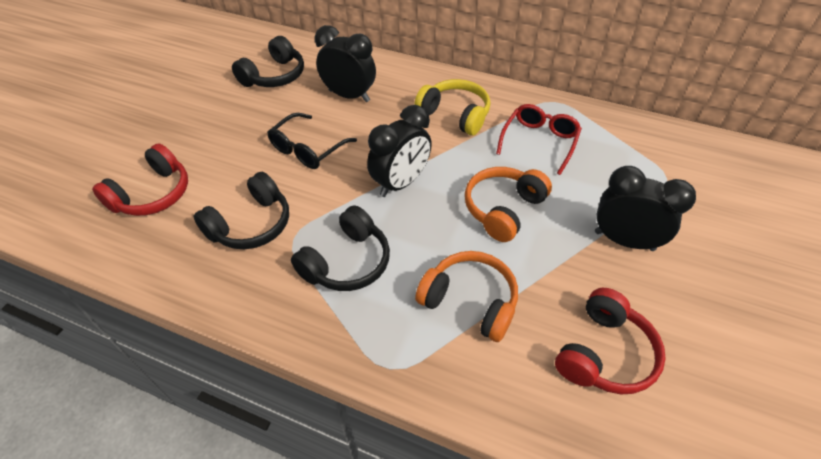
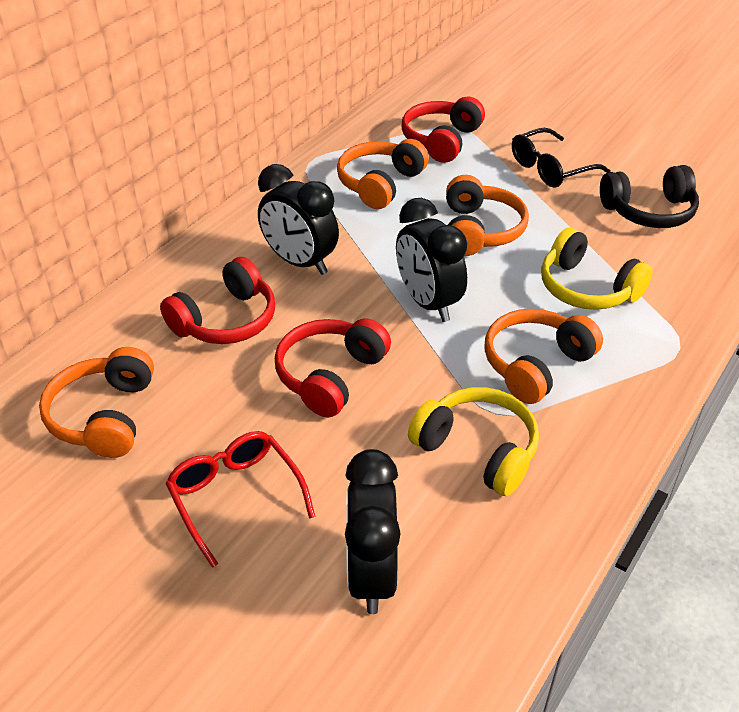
black headphones: 3 -> 1
orange headphones: 2 -> 4
red headphones: 2 -> 3
yellow headphones: 1 -> 2

